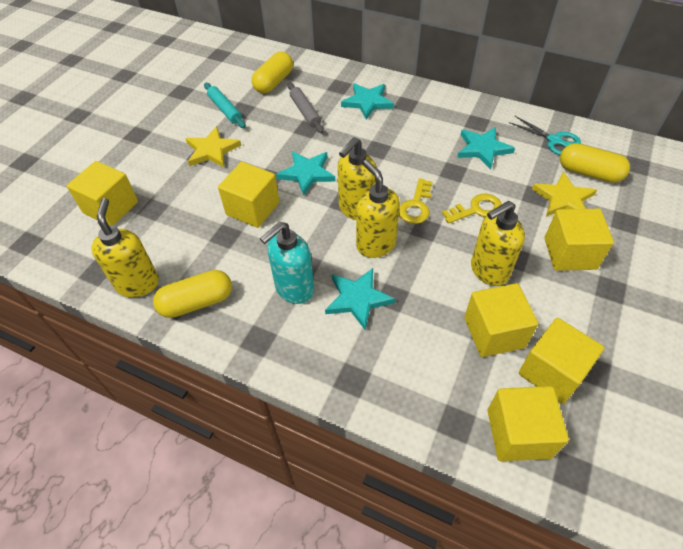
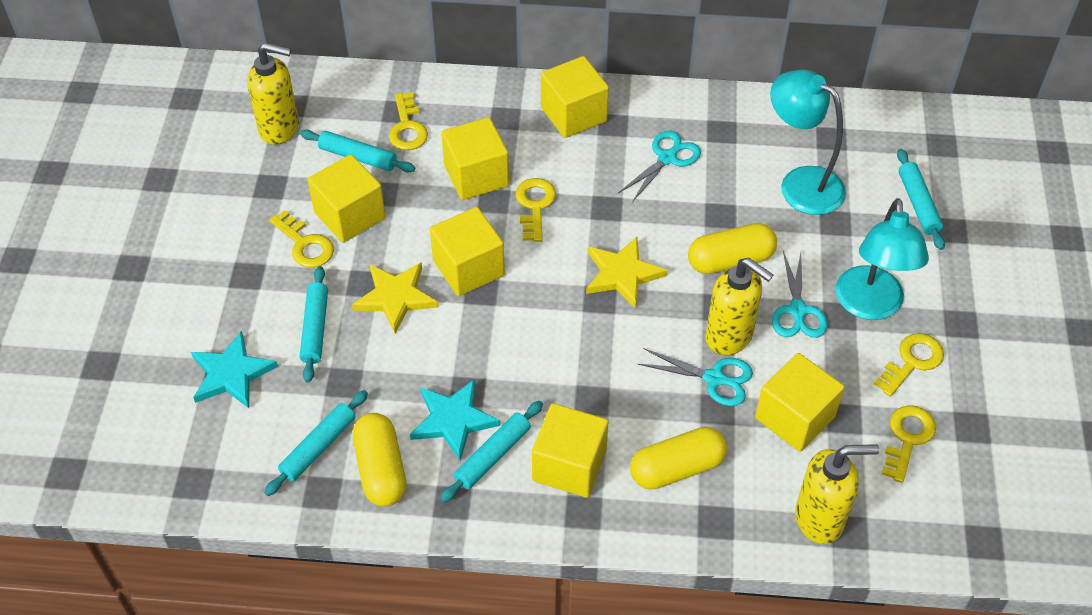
grey rolling pin: 1 -> 0
turquoise lamp: 0 -> 2
turquoise rolling pin: 1 -> 5
turquoise scissors: 1 -> 3
turquoise soap dispenser: 1 -> 0
turquoise star: 4 -> 2
yellow key: 2 -> 5
yellow soap dispenser: 4 -> 3

